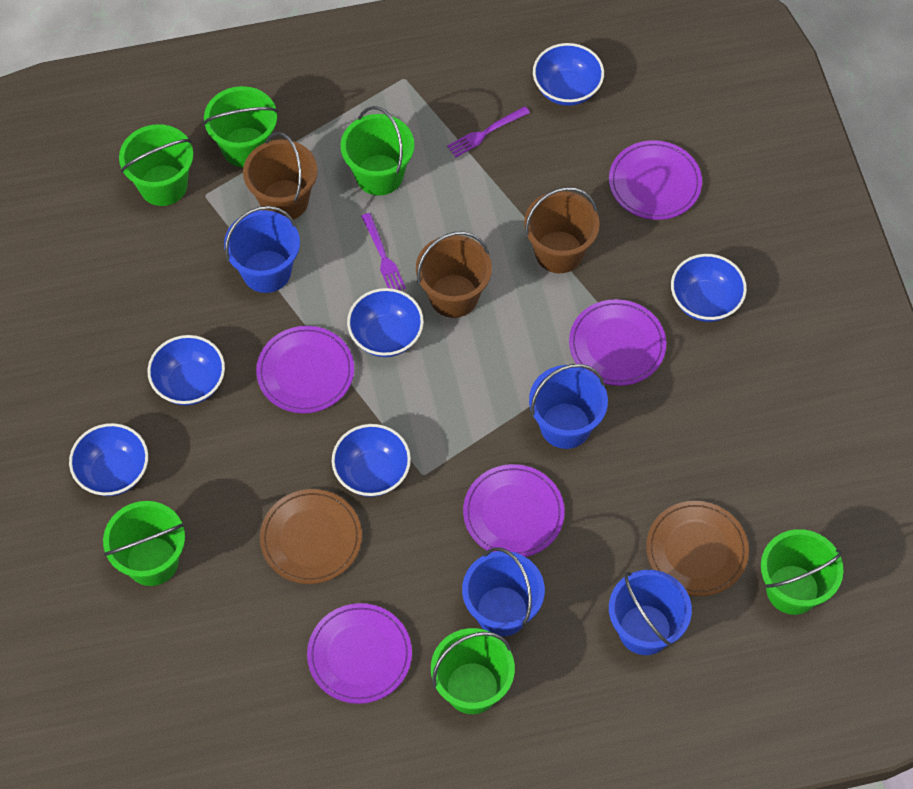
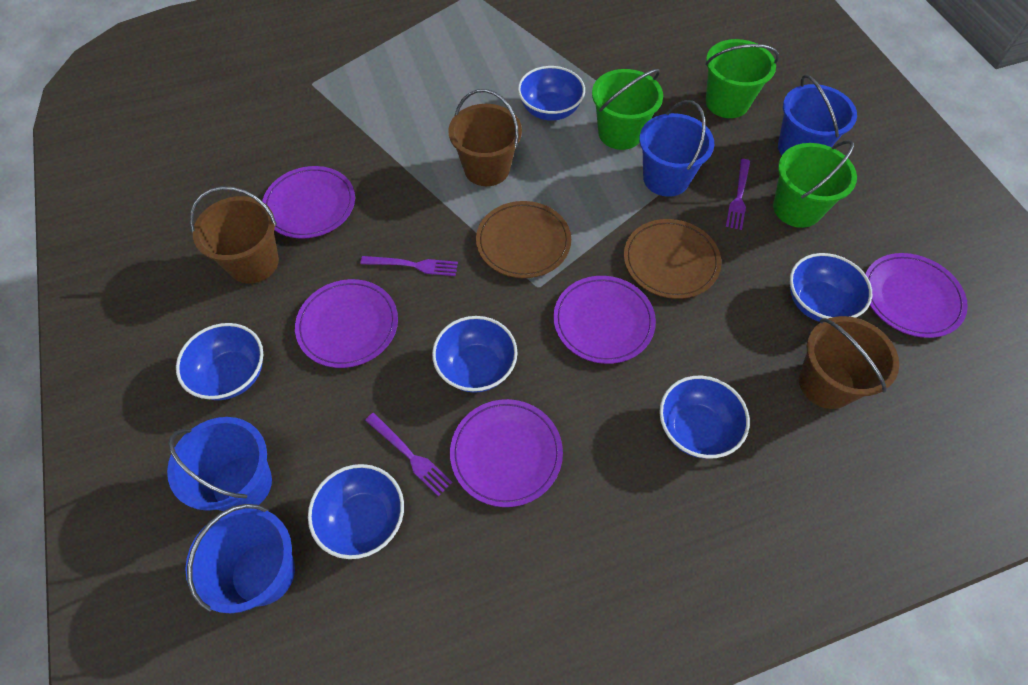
green bucket: 6 -> 3
purple fork: 2 -> 3

